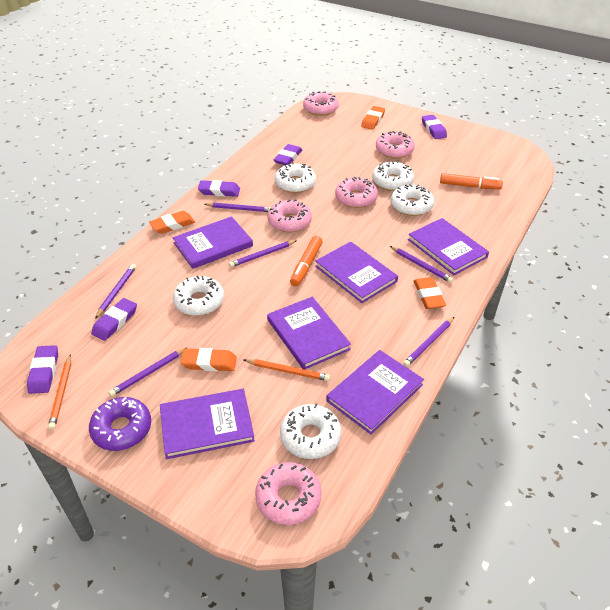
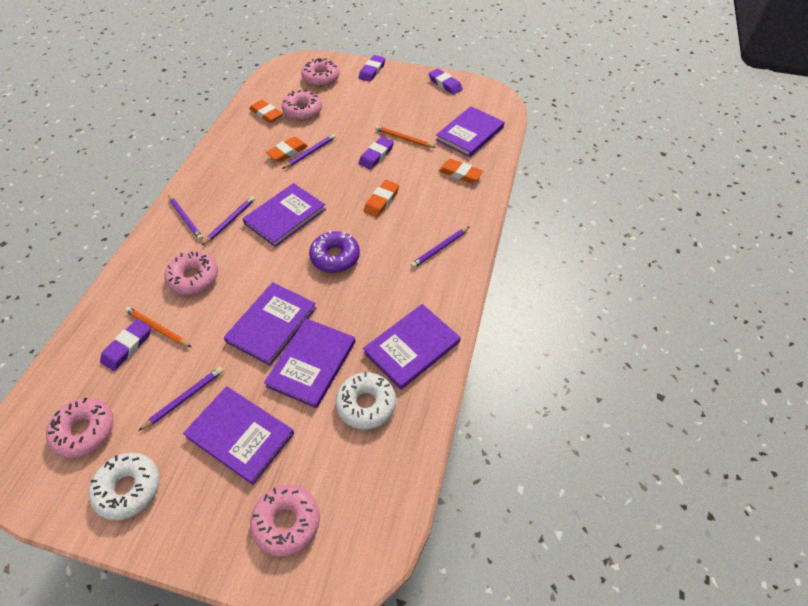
orange marker: 2 -> 0
purple eraser: 5 -> 4
purple pencil: 6 -> 5
white donut: 5 -> 2

